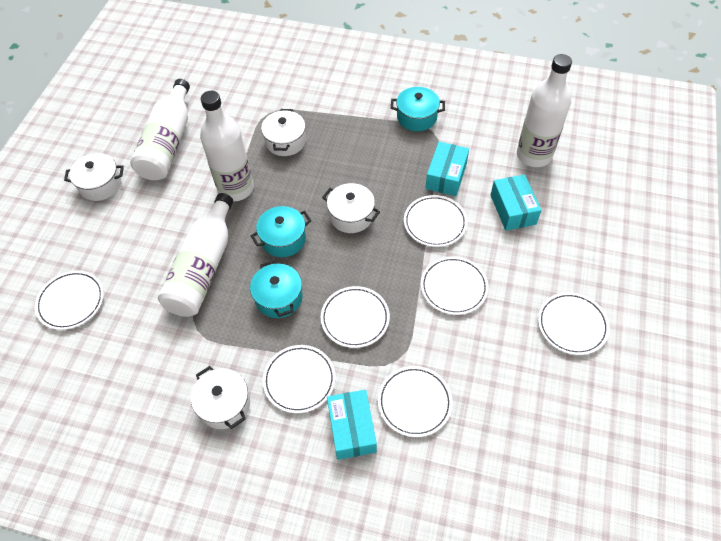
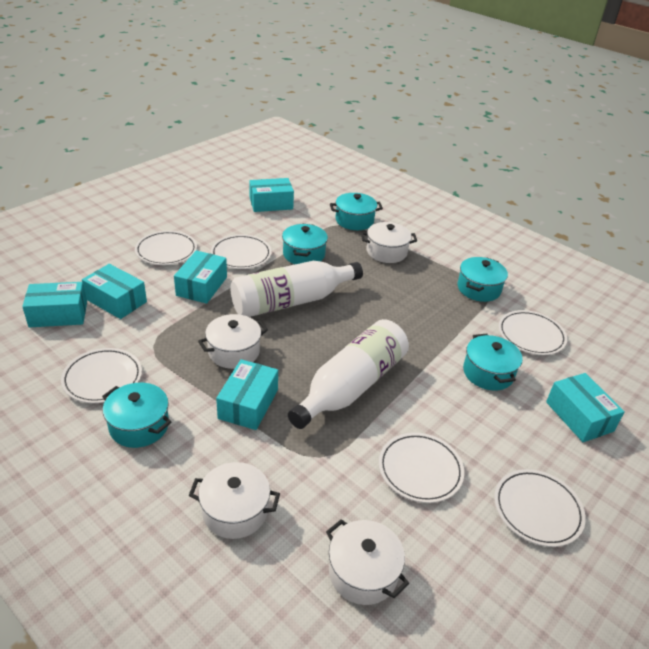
turquoise box: 3 -> 6
turquoise pot: 3 -> 5
white bottle: 4 -> 2
white plate: 7 -> 6

